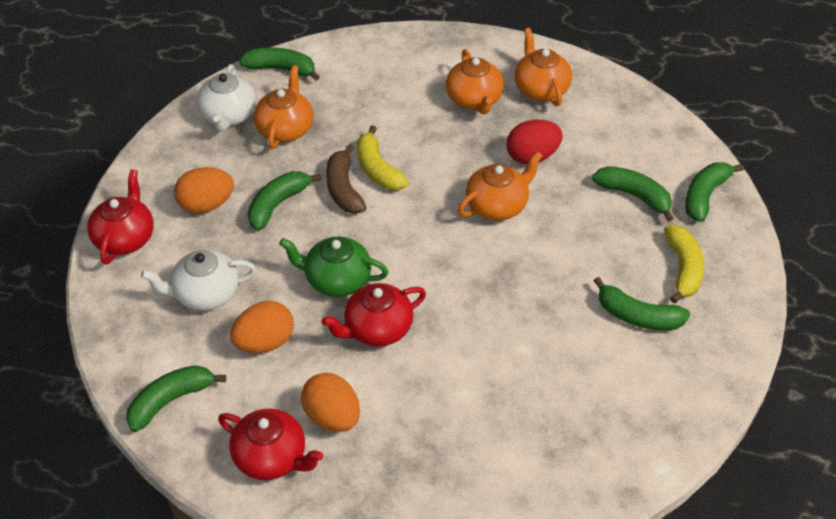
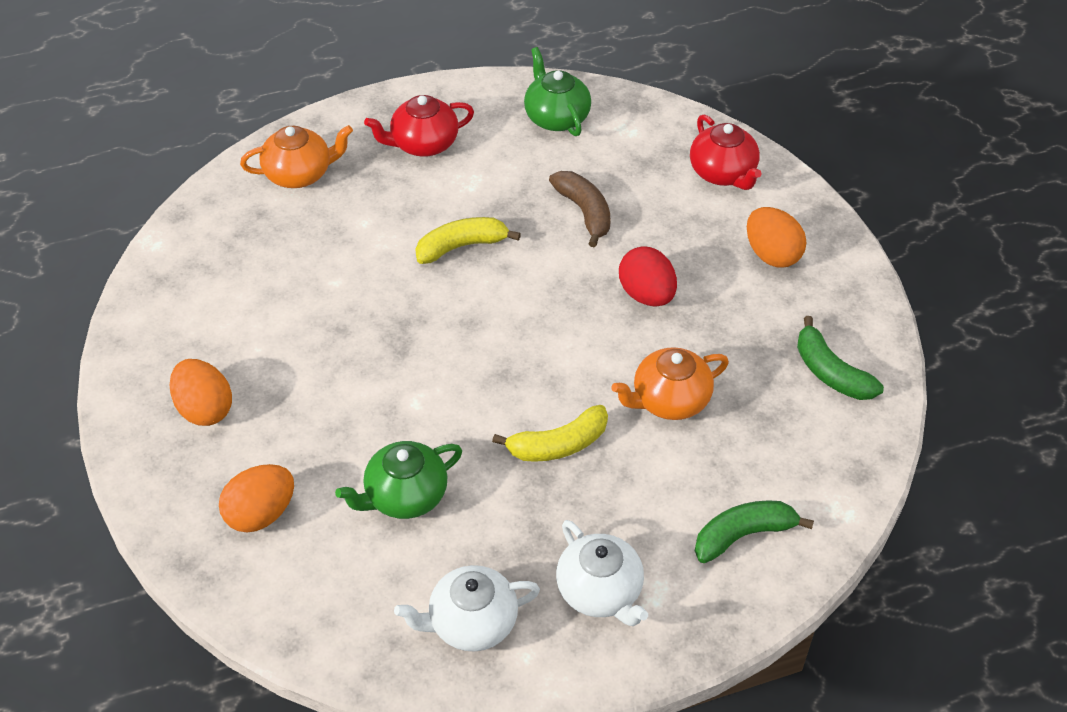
green banana: 6 -> 2
green teapot: 1 -> 2
orange teapot: 4 -> 2
red teapot: 3 -> 2

